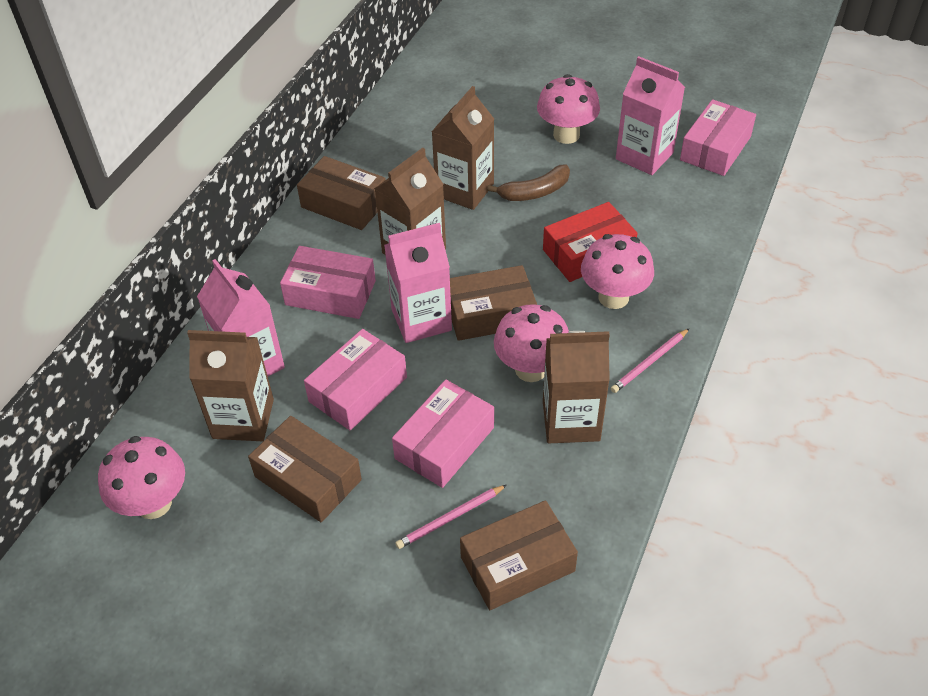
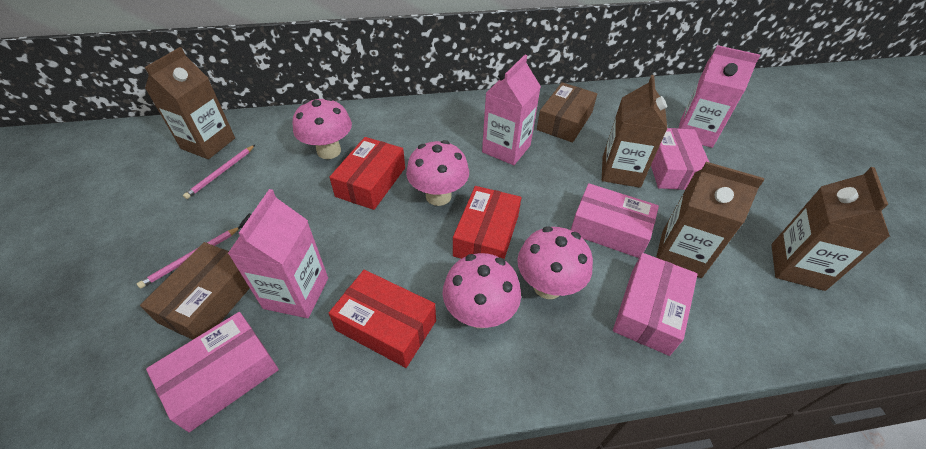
brown banana: 1 -> 0
brown box: 4 -> 2
red box: 1 -> 3

